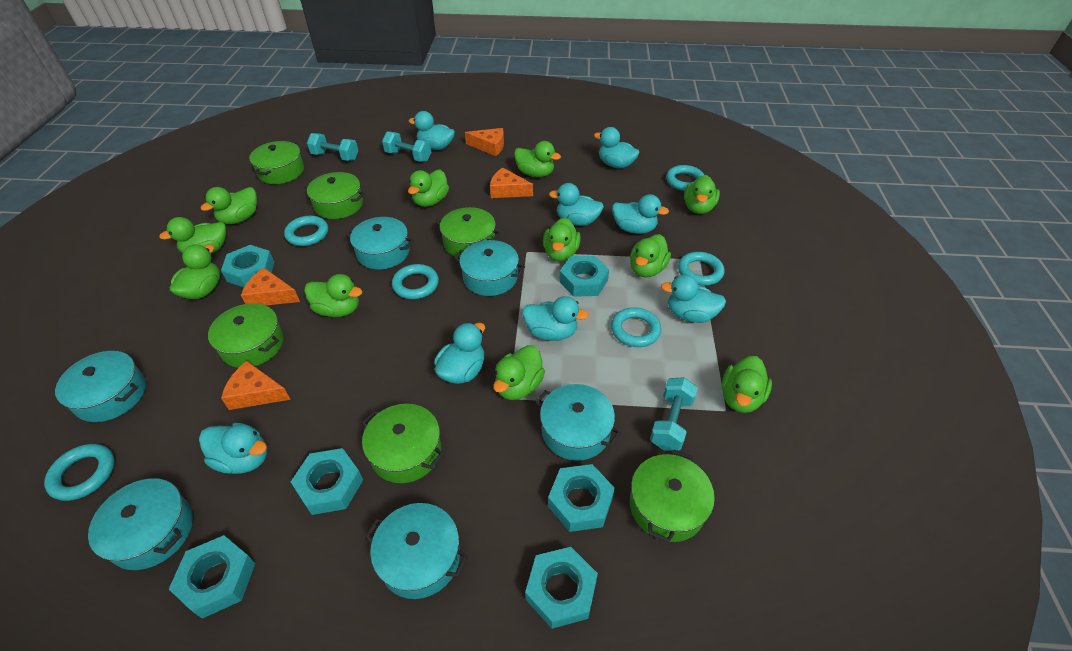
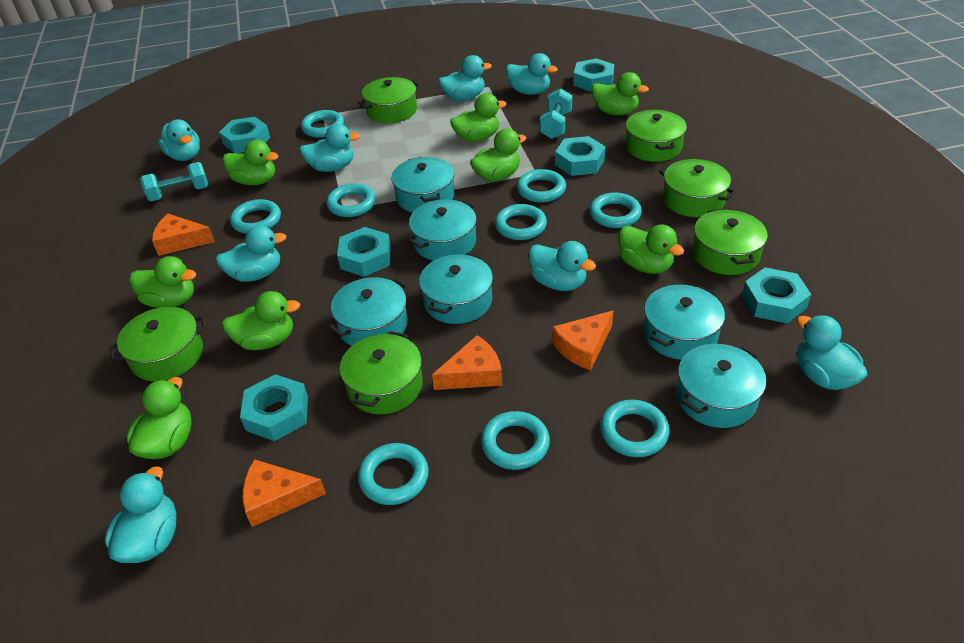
green duck: 11 -> 8
turquoise dumbbell: 3 -> 2
turquoise ring: 6 -> 9

